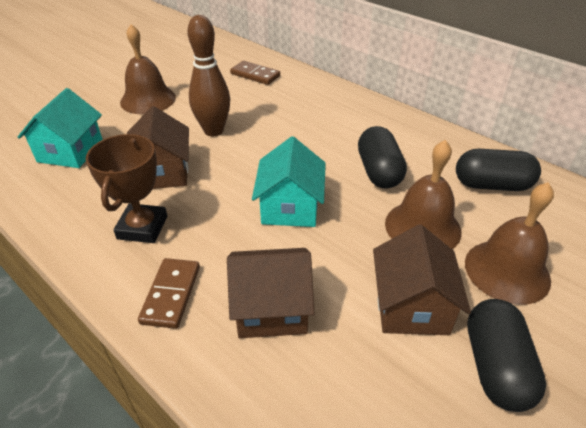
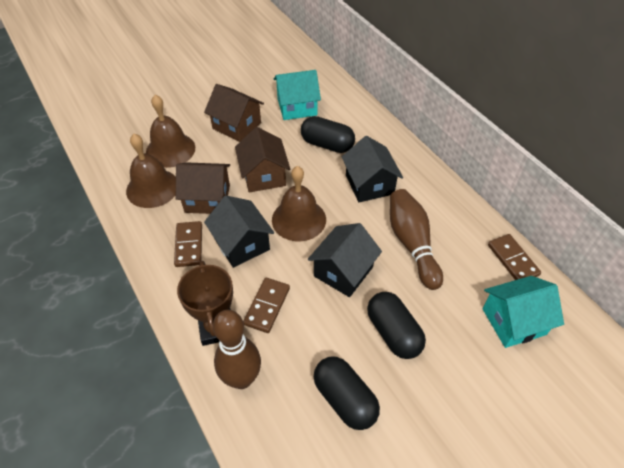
black house: 0 -> 3
brown bowling pin: 1 -> 2
brown domino: 2 -> 3

